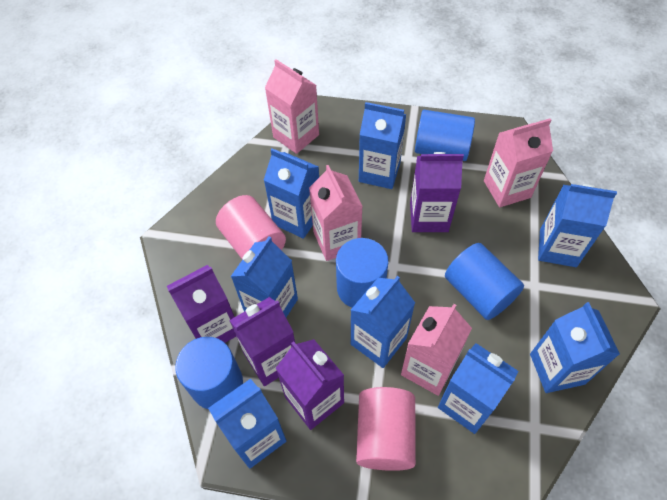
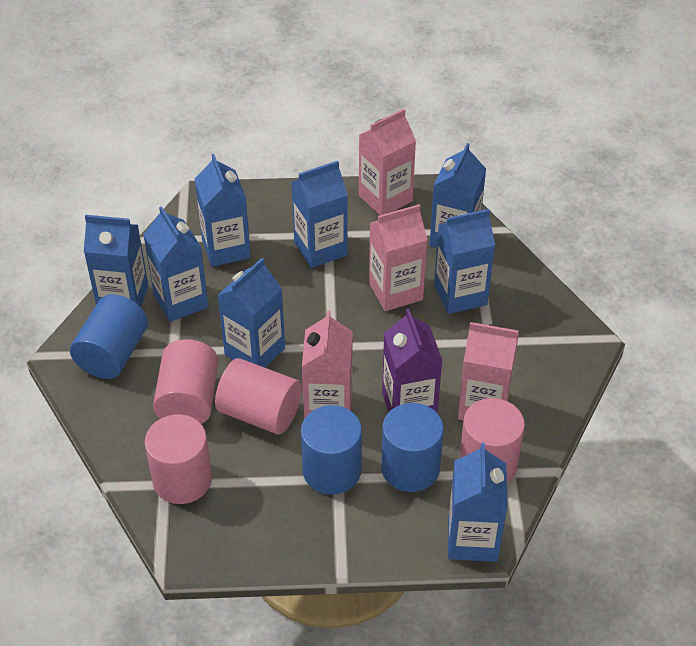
blue cylinder: 4 -> 3
pink cylinder: 2 -> 4
purple carton: 4 -> 1

